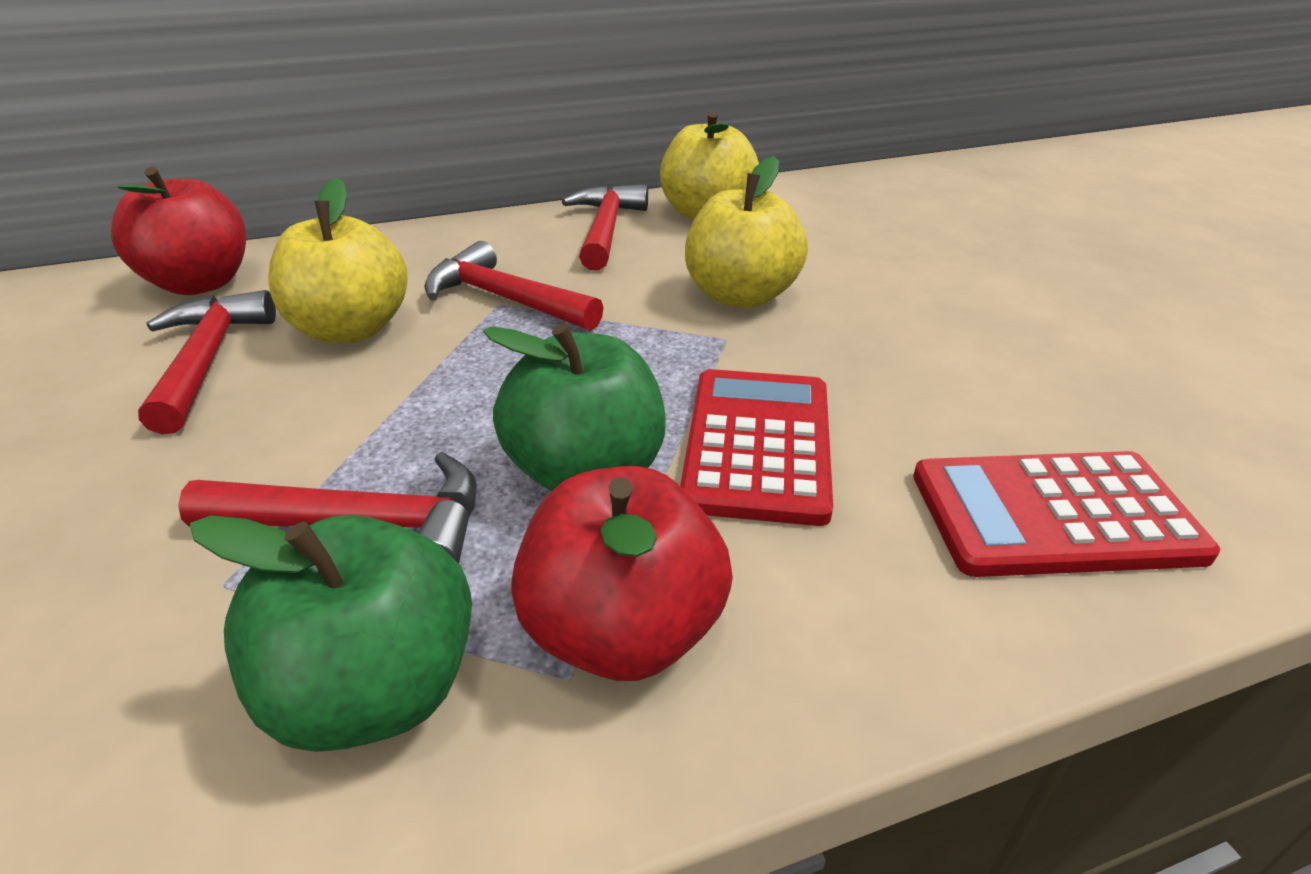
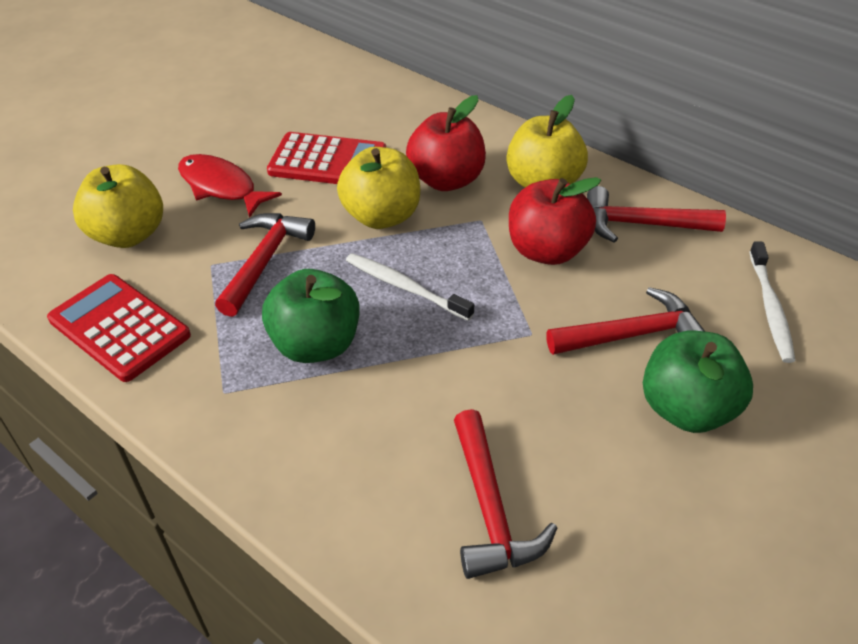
red fish: 0 -> 1
white toothbrush: 0 -> 2

